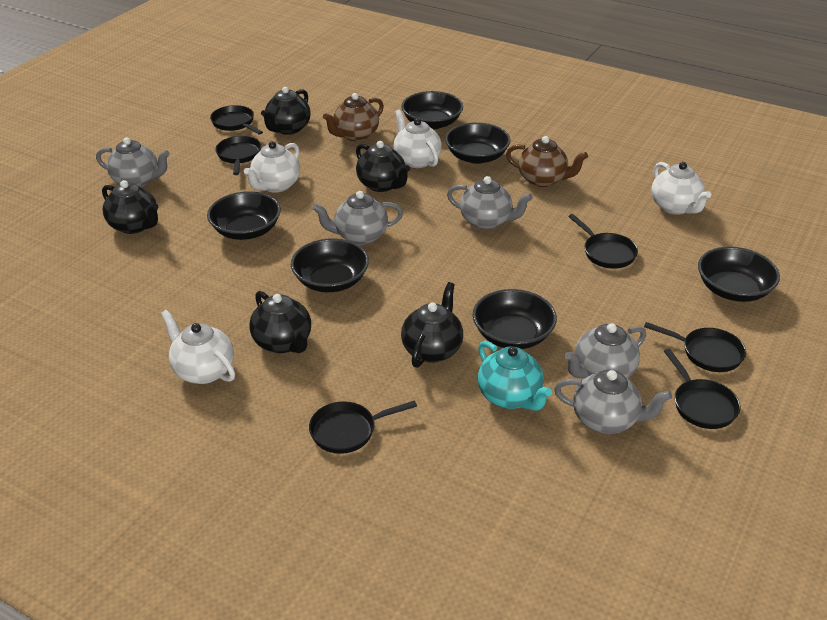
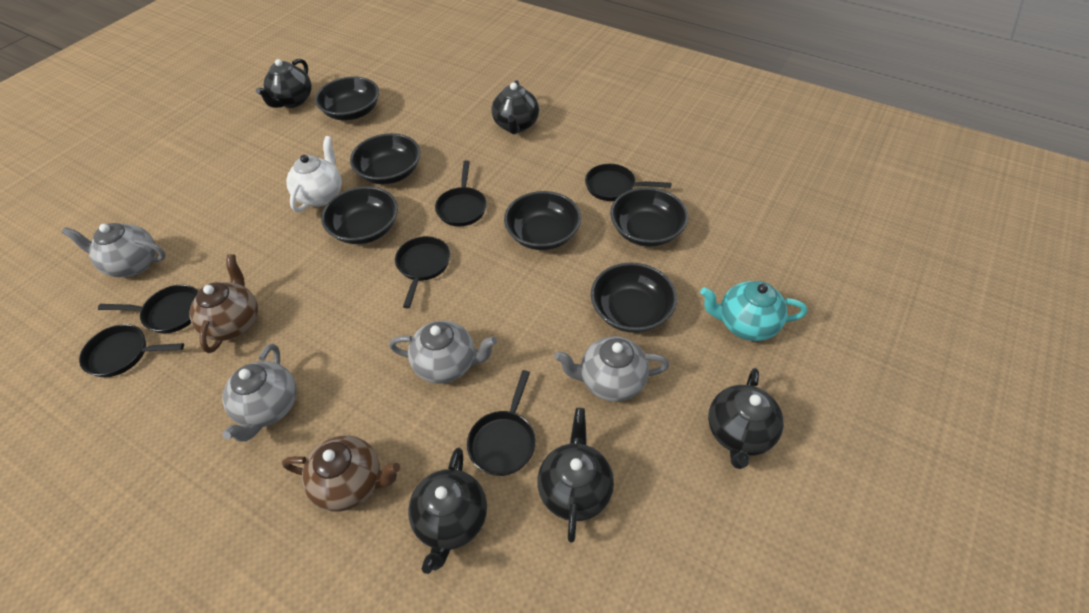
grey teapot: 5 -> 4
white teapot: 4 -> 1

